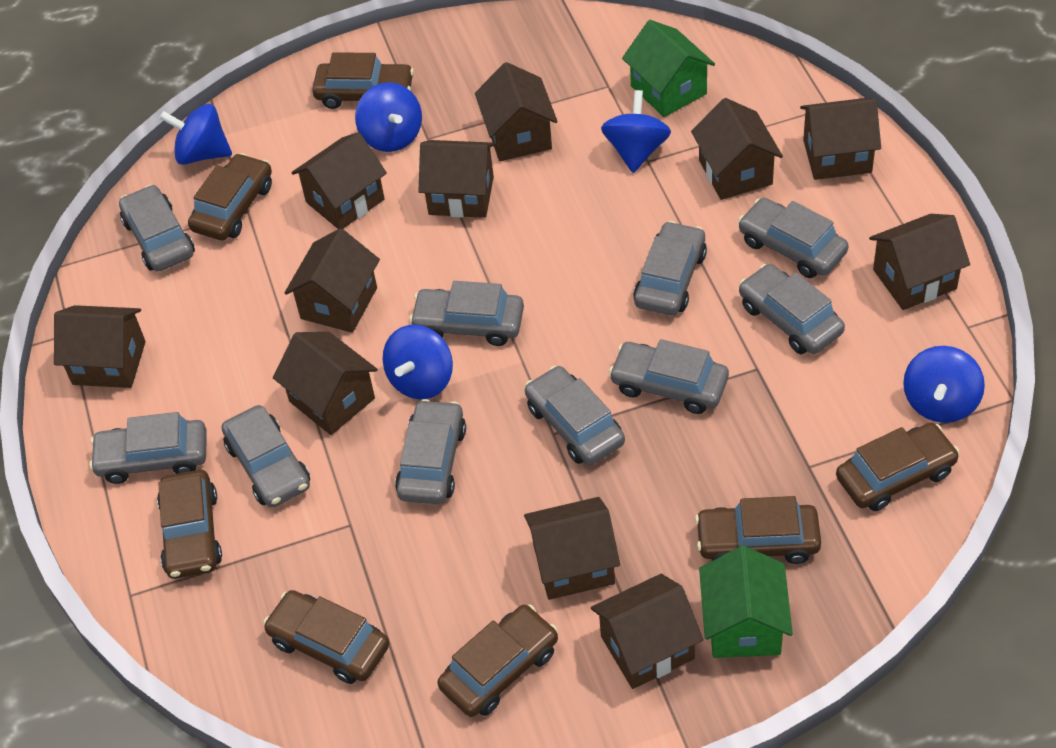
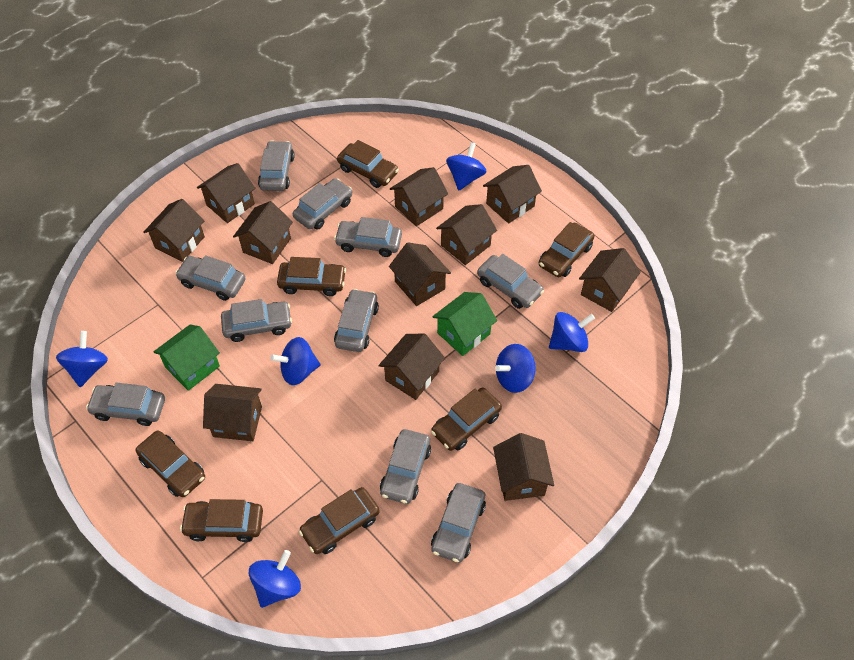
blue spinning top: 5 -> 6

